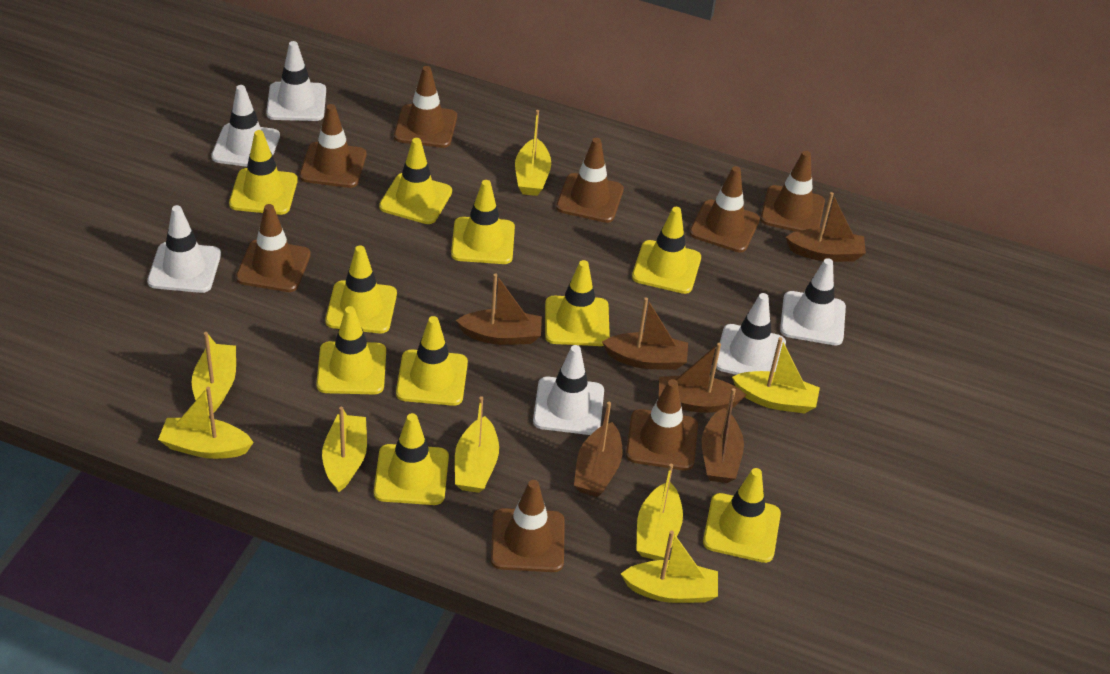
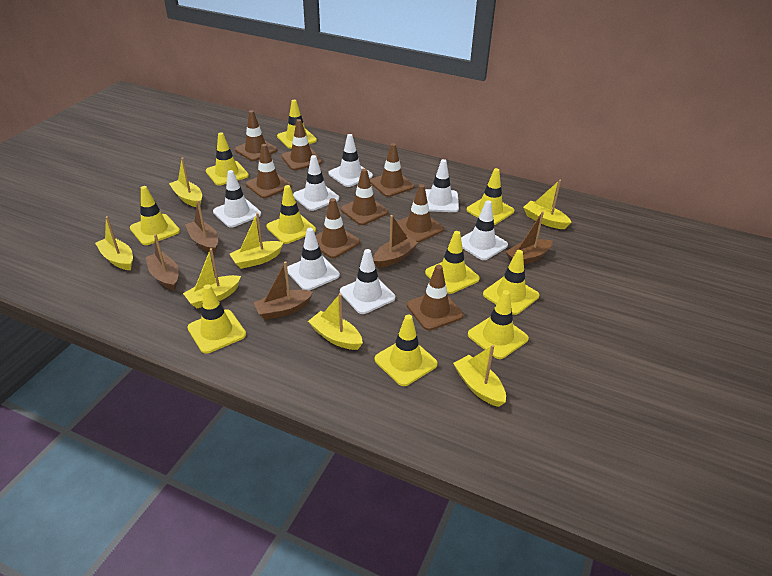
brown boat: 6 -> 5
white traffic cone: 6 -> 7
yellow boat: 8 -> 7

